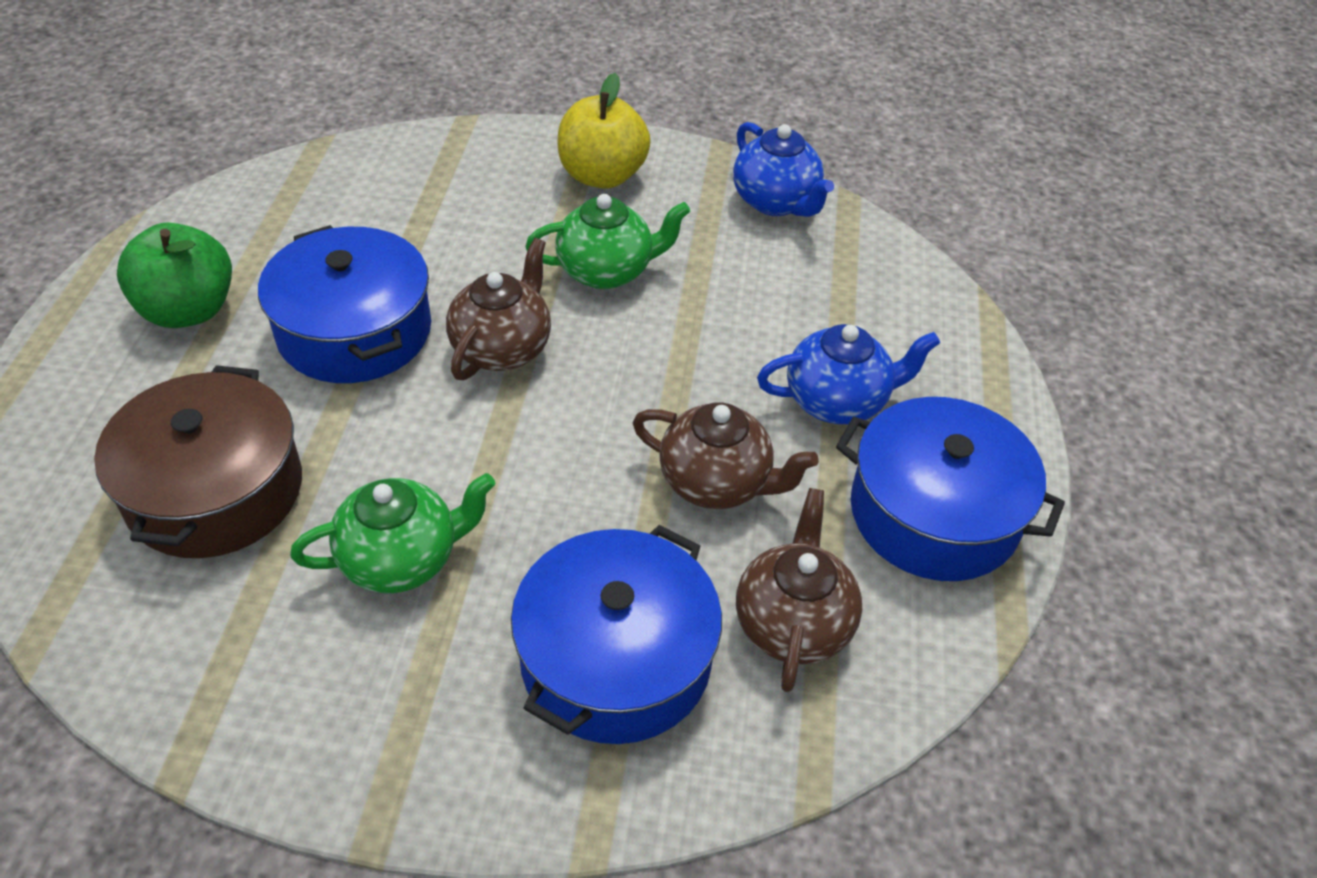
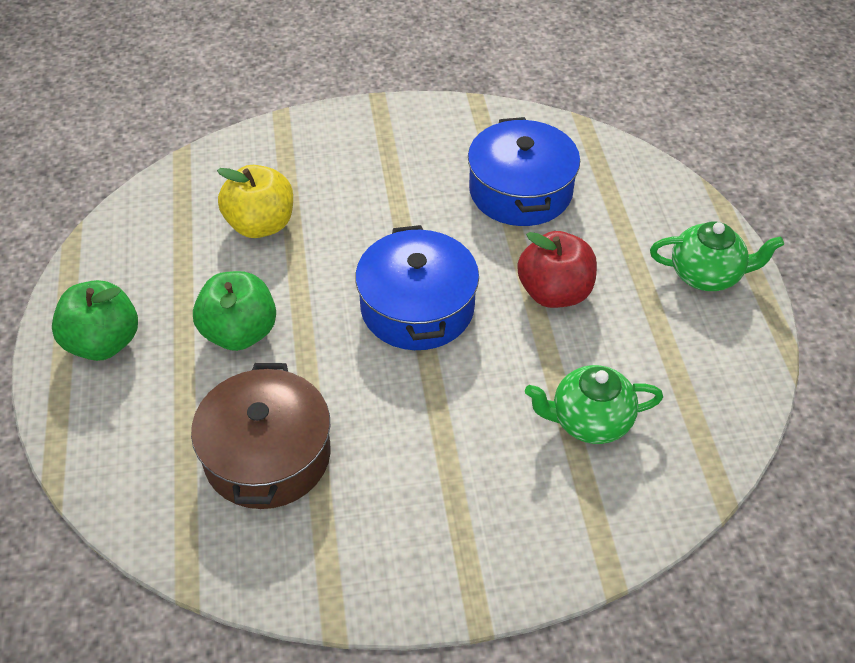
blue pot: 3 -> 2
blue teapot: 2 -> 0
brown teapot: 3 -> 0
green apple: 1 -> 2
red apple: 0 -> 1

